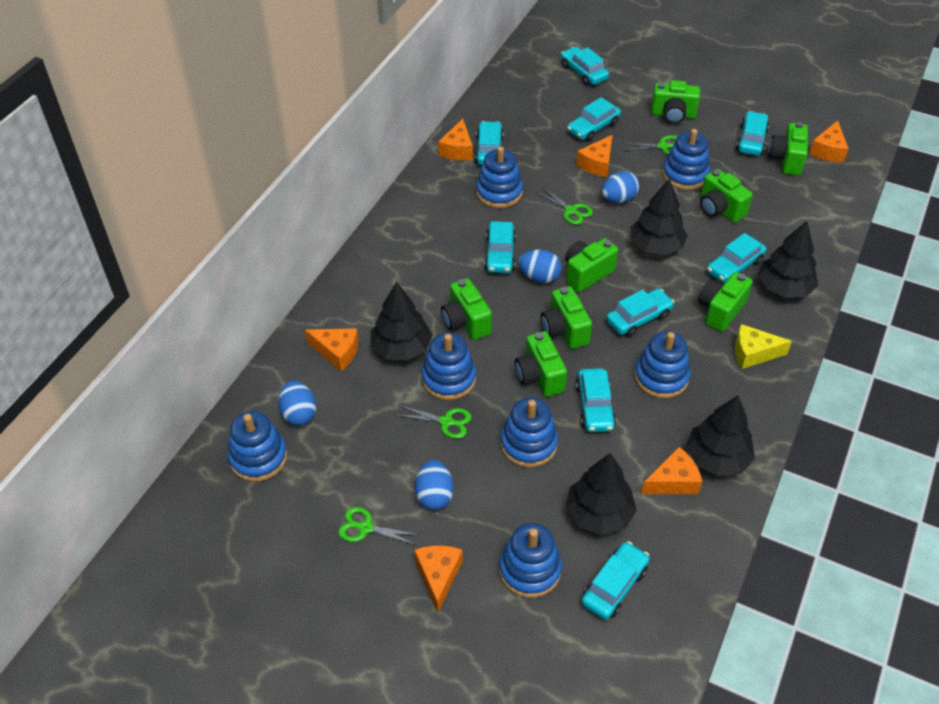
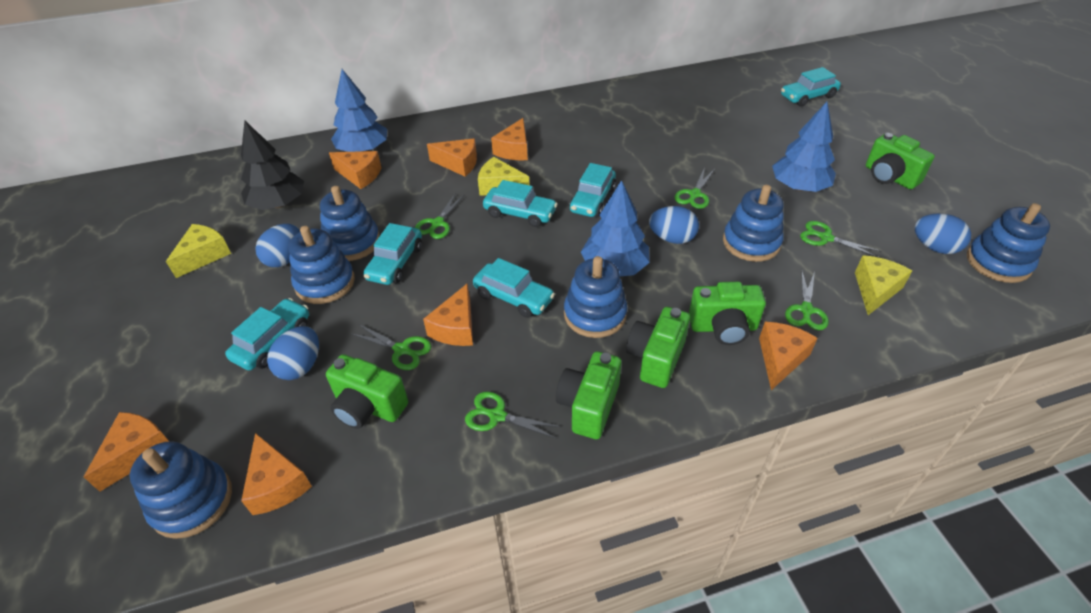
black tree: 5 -> 1
blue stacking toy: 7 -> 6
blue tree: 0 -> 3
green camera: 8 -> 5
green scissors: 4 -> 6
orange cheese: 6 -> 7
turquoise car: 9 -> 6
yellow cheese: 1 -> 3

